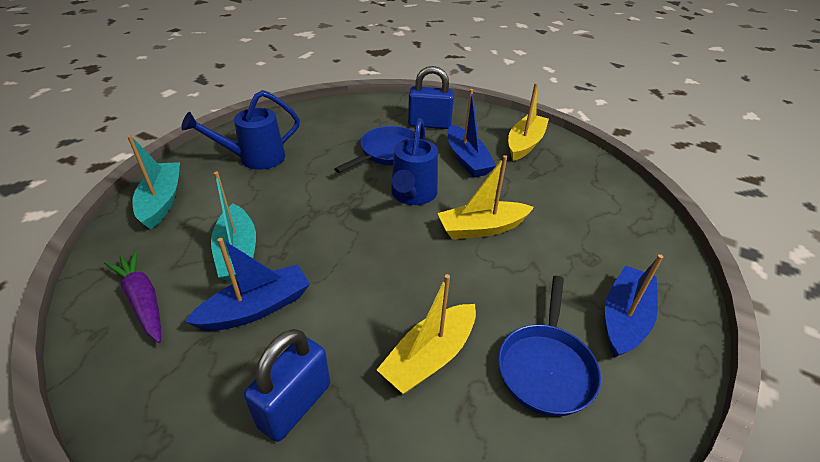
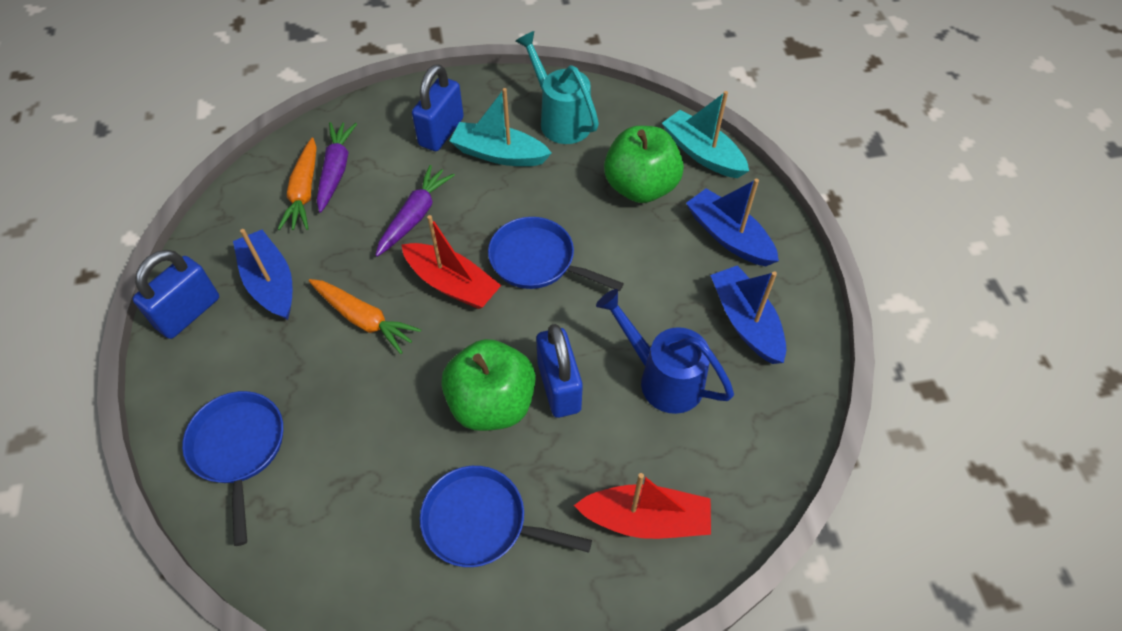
blue padlock: 2 -> 3
blue pan: 2 -> 3
blue watering can: 2 -> 1
green apple: 0 -> 2
orange carrot: 0 -> 2
purple carrot: 1 -> 2
red boat: 0 -> 2
turquoise watering can: 0 -> 1
yellow boat: 3 -> 0

